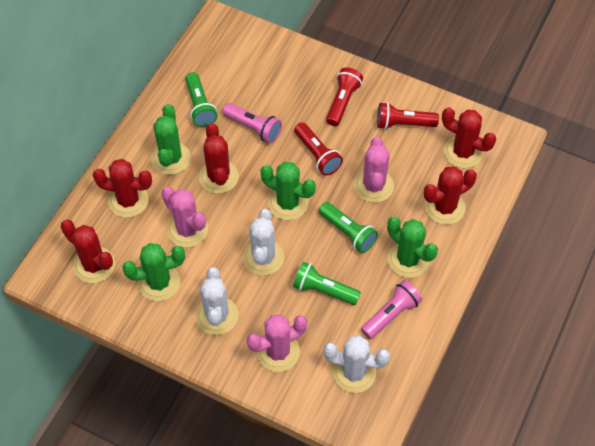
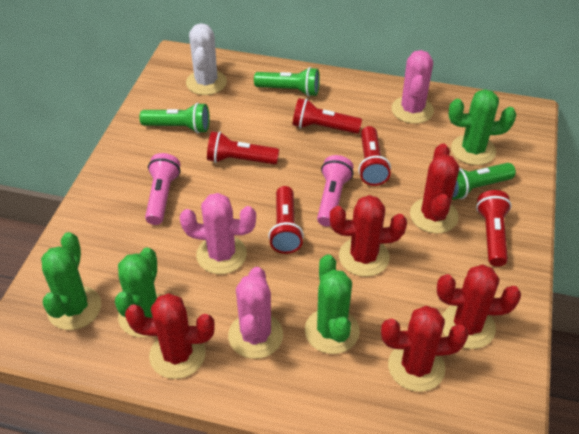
red flashlight: 3 -> 5
white cactus: 3 -> 1

